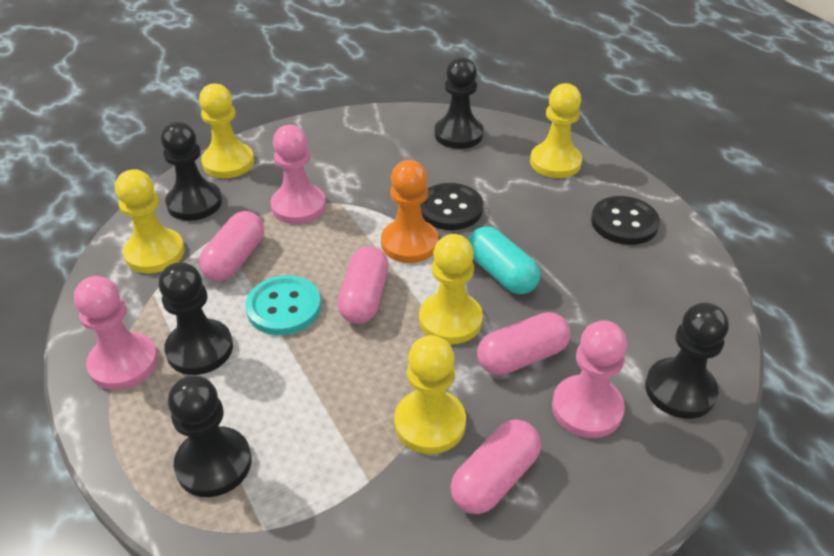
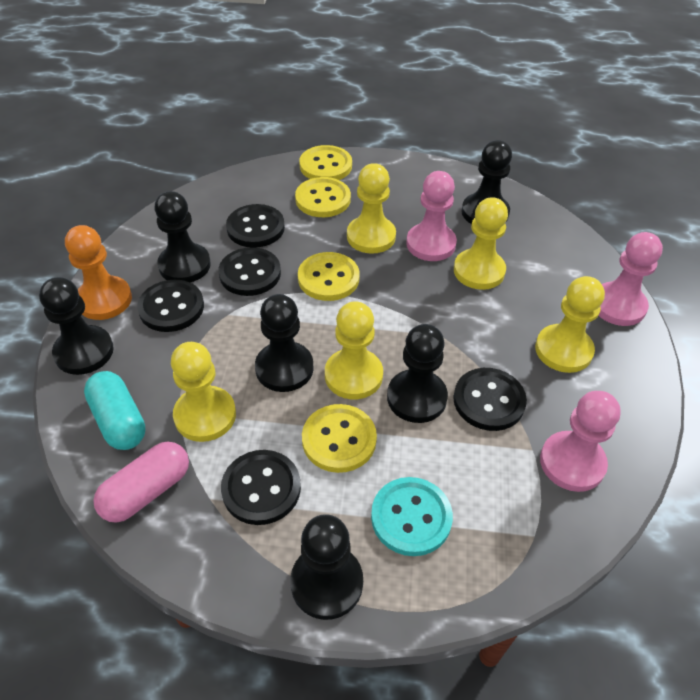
black button: 2 -> 5
black pawn: 5 -> 6
pink capsule: 4 -> 1
yellow button: 0 -> 4

